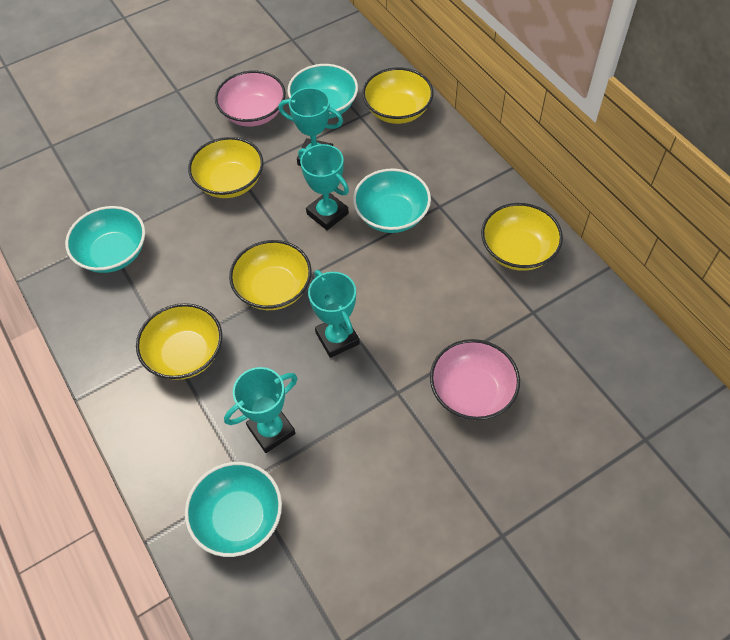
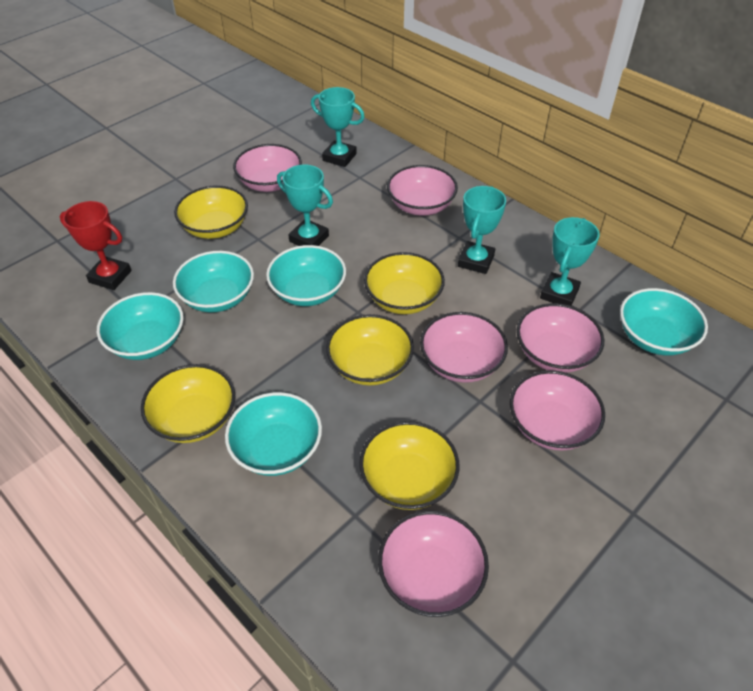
pink bowl: 2 -> 6
red trophy: 0 -> 1
turquoise bowl: 4 -> 5

